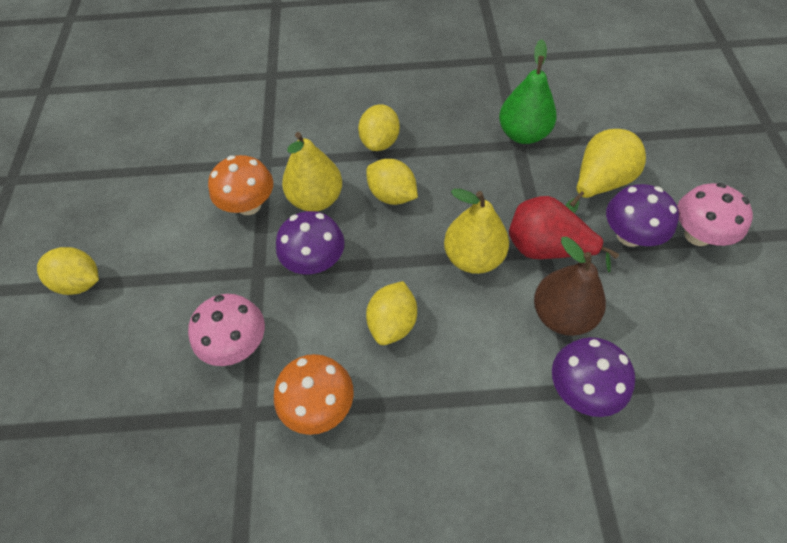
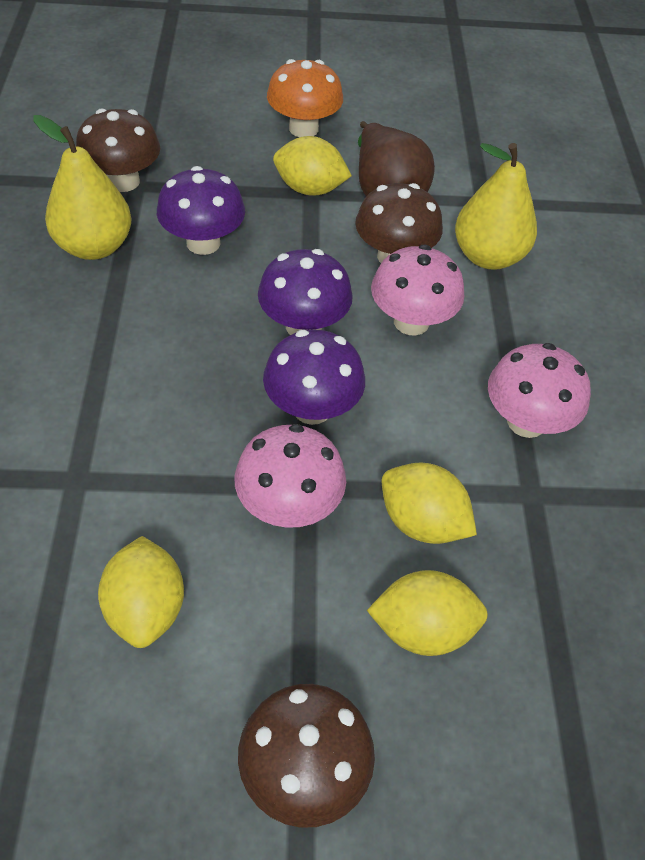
brown mushroom: 0 -> 3
green pear: 1 -> 0
orange mushroom: 2 -> 1
pink mushroom: 2 -> 3
red pear: 1 -> 0
yellow pear: 3 -> 2

